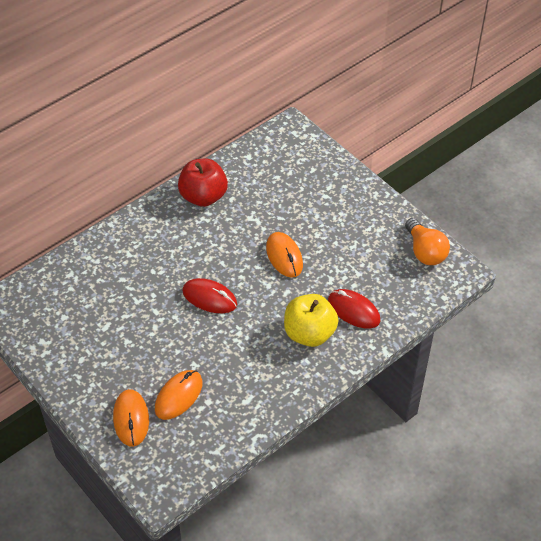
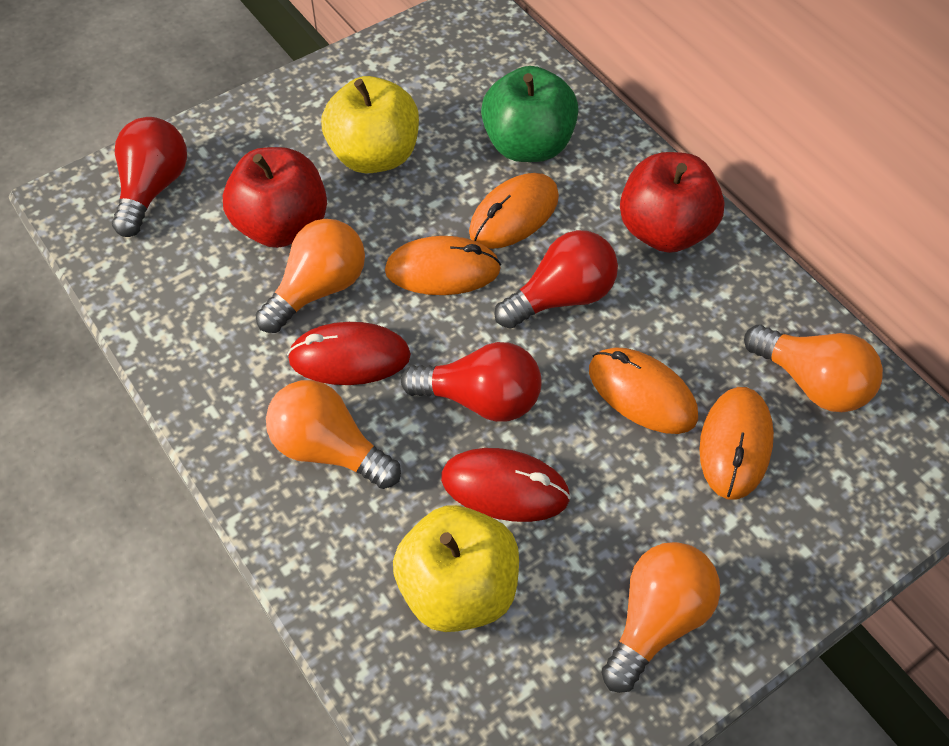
green apple: 0 -> 1
orange light bulb: 1 -> 4
orange mouse: 3 -> 4
red apple: 1 -> 2
red light bulb: 0 -> 3
yellow apple: 1 -> 2

